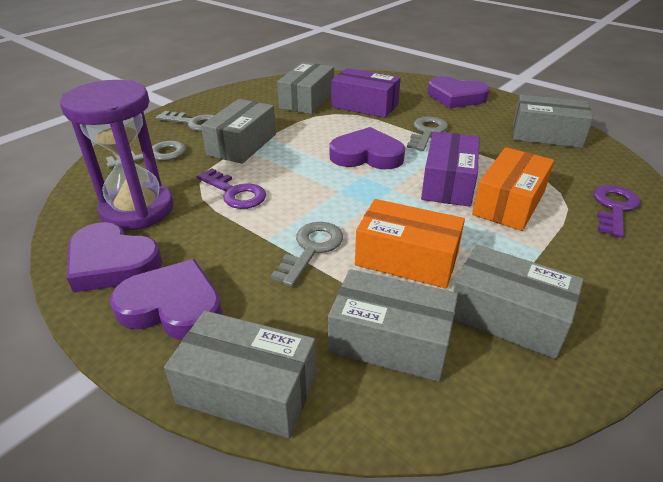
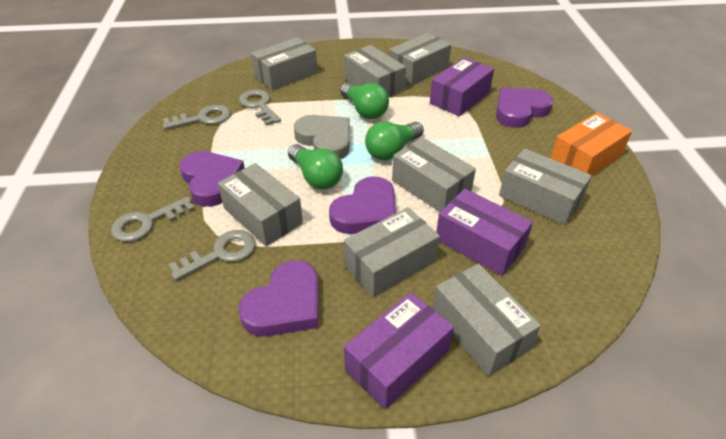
green light bulb: 0 -> 3
grey box: 6 -> 8
grey heart: 0 -> 1
orange box: 2 -> 1
purple box: 2 -> 3
purple hourglass: 1 -> 0
purple key: 2 -> 0

